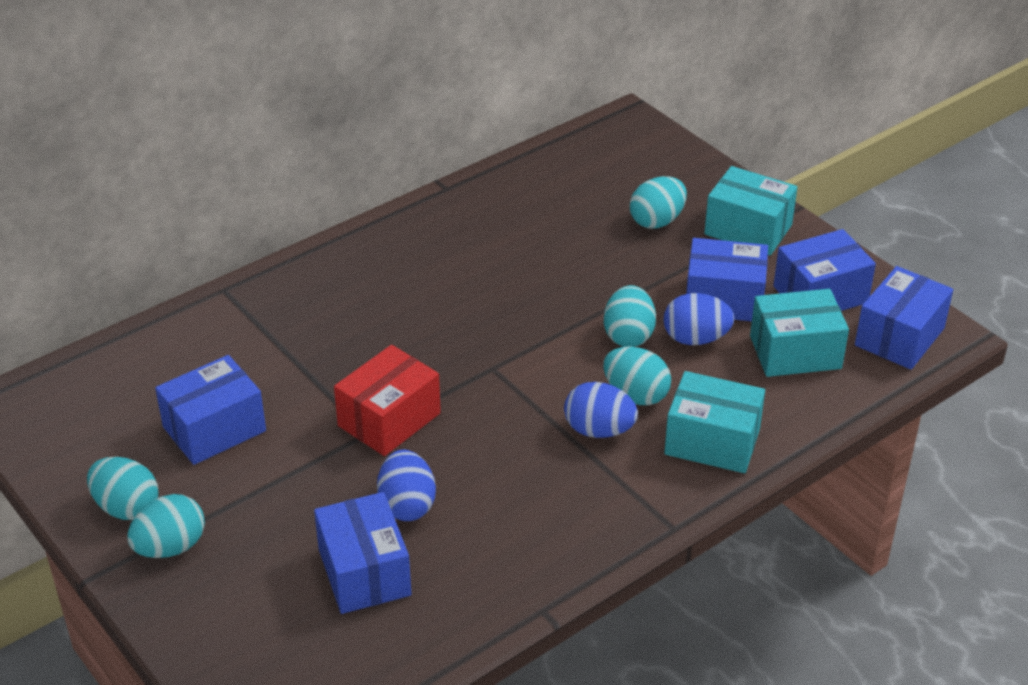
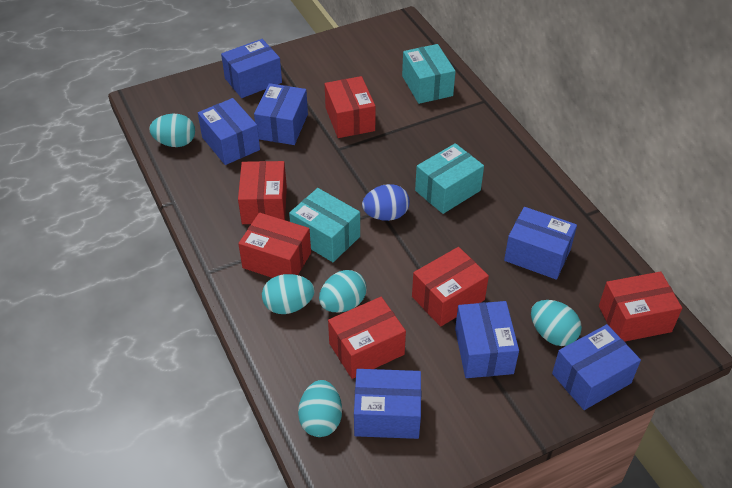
blue box: 5 -> 7
blue egg: 3 -> 1
red box: 1 -> 6

